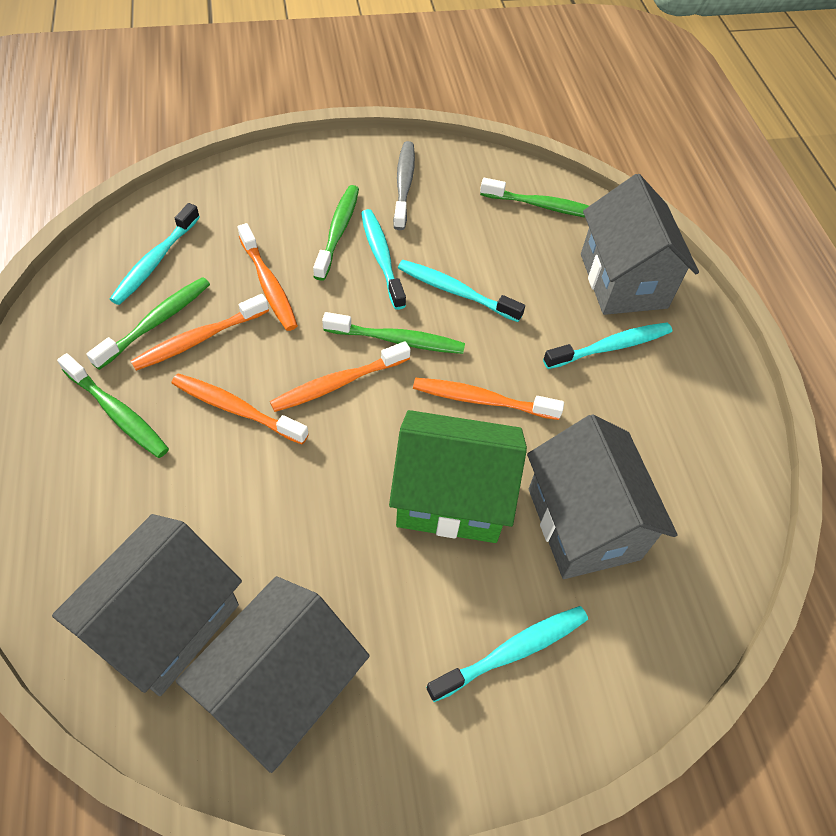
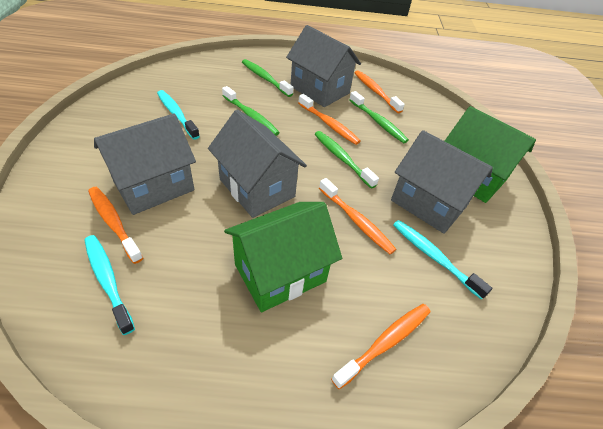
green house: 1 -> 2
green toothbrush: 5 -> 4
grey toothbrush: 1 -> 0
turquoise toothbrush: 5 -> 3

